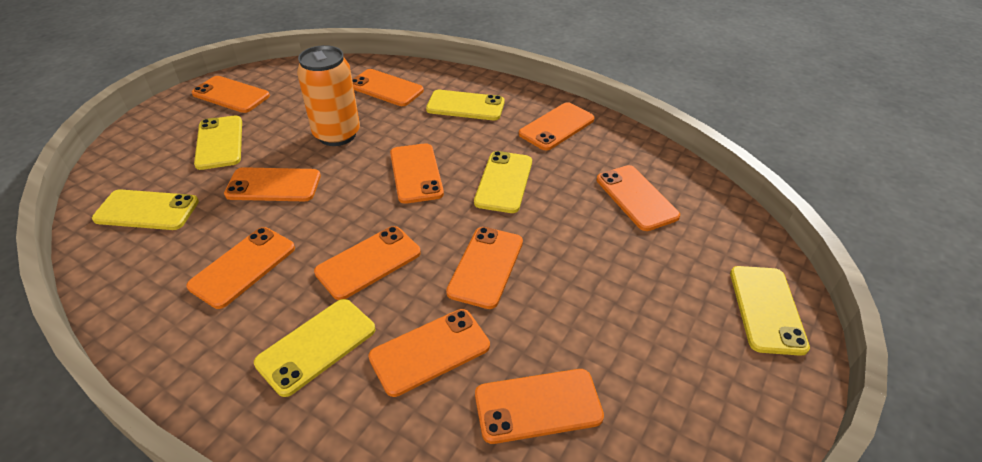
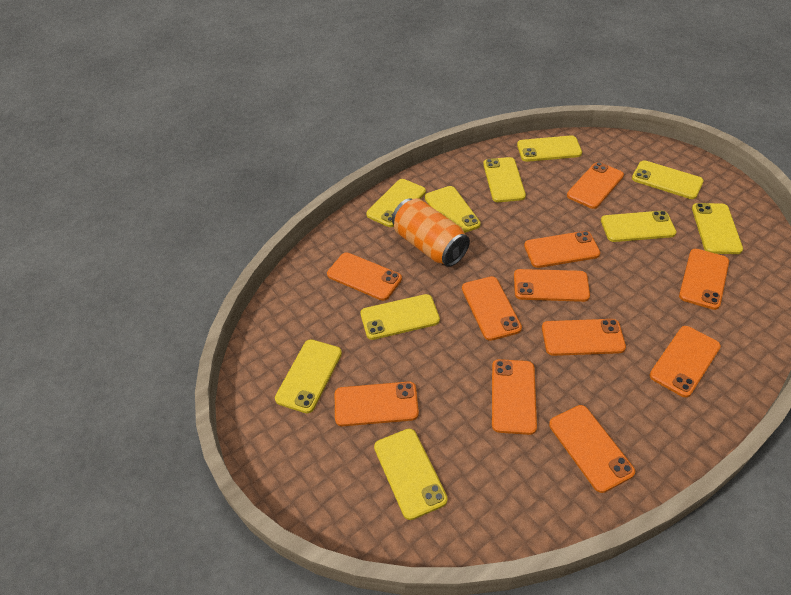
yellow phone: 6 -> 10

